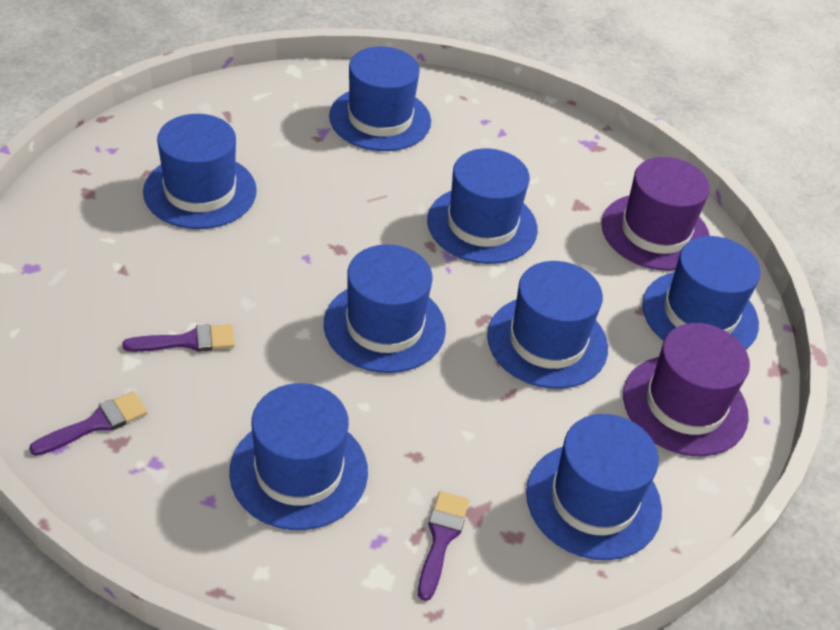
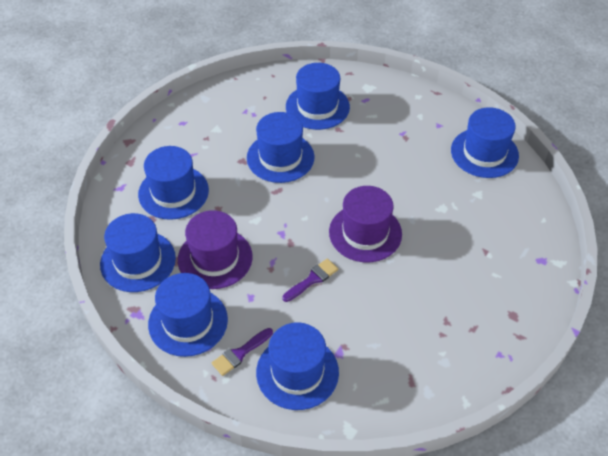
blue hat: 8 -> 7
purple brush: 3 -> 2

